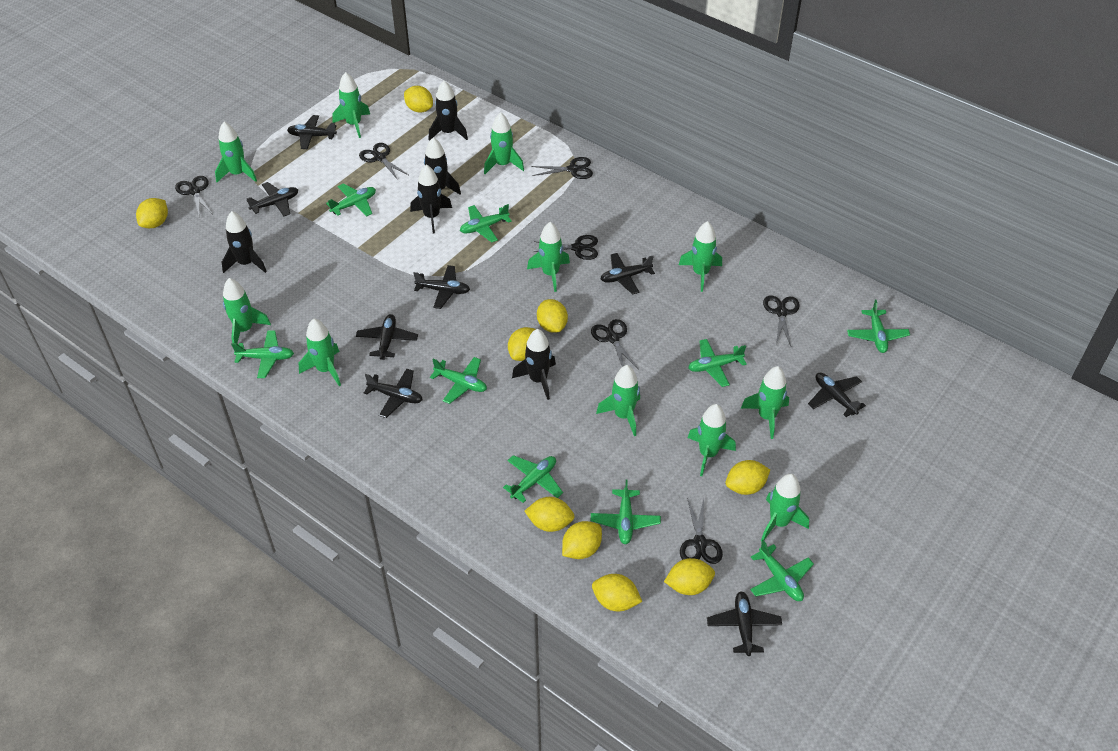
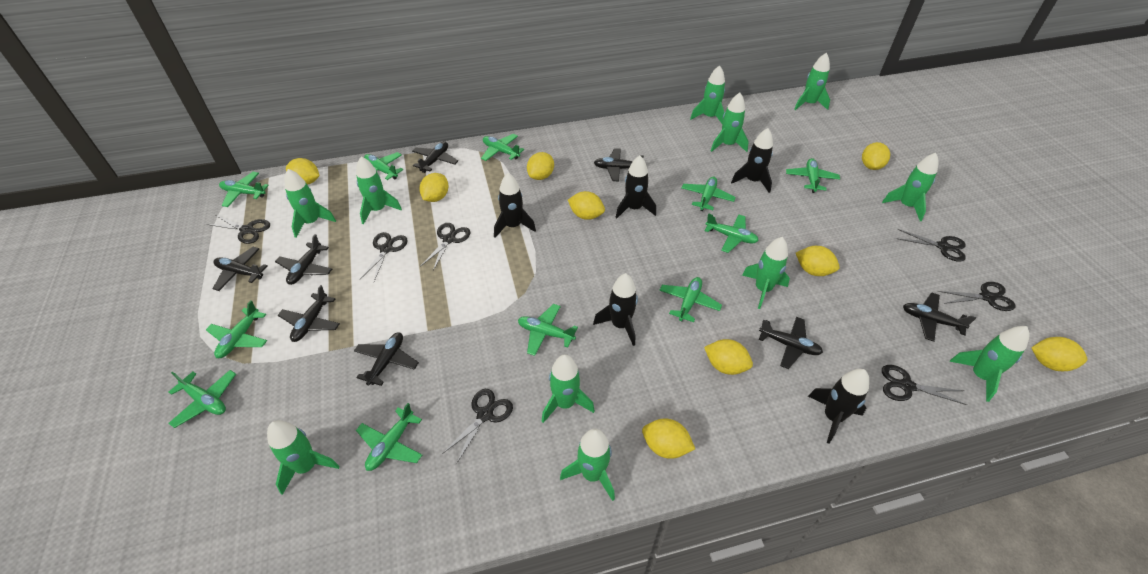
green plane: 9 -> 11

